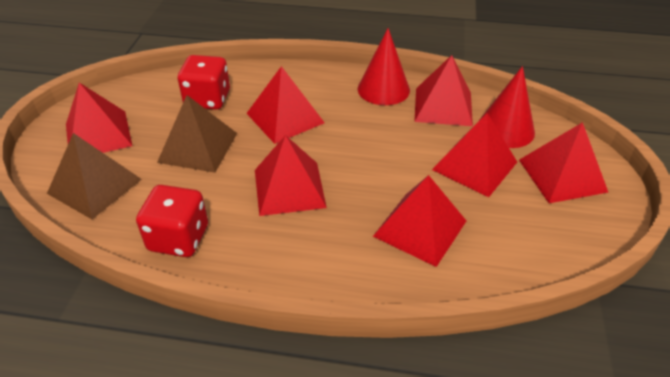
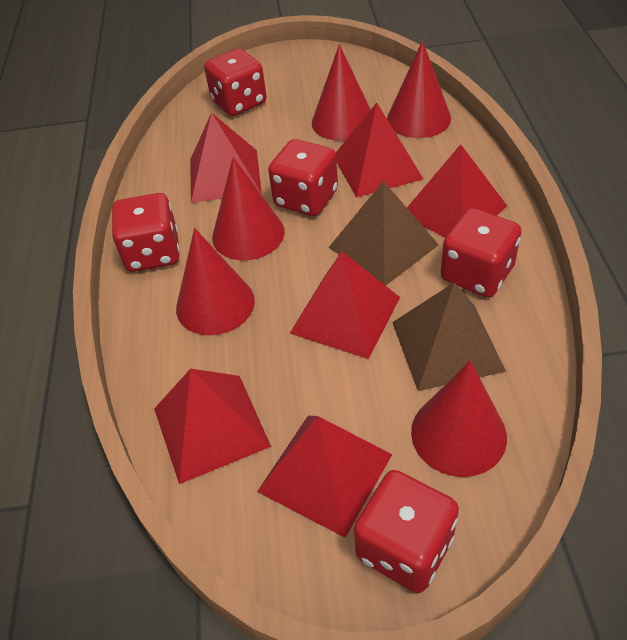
red cone: 2 -> 5
red dice: 2 -> 5
red pyramid: 7 -> 6

